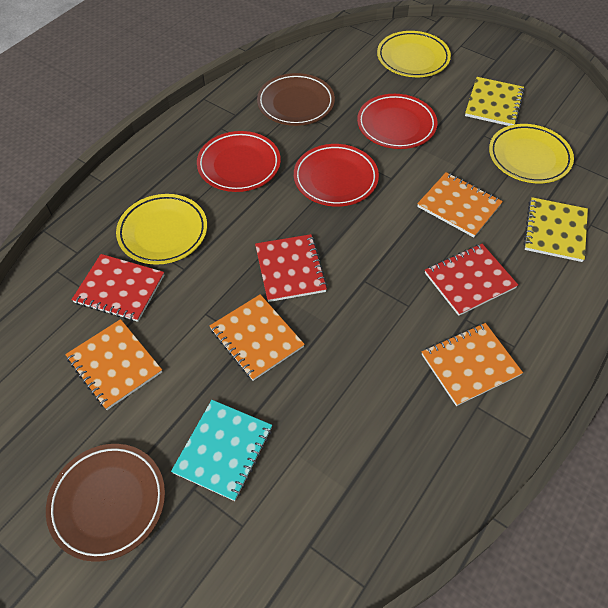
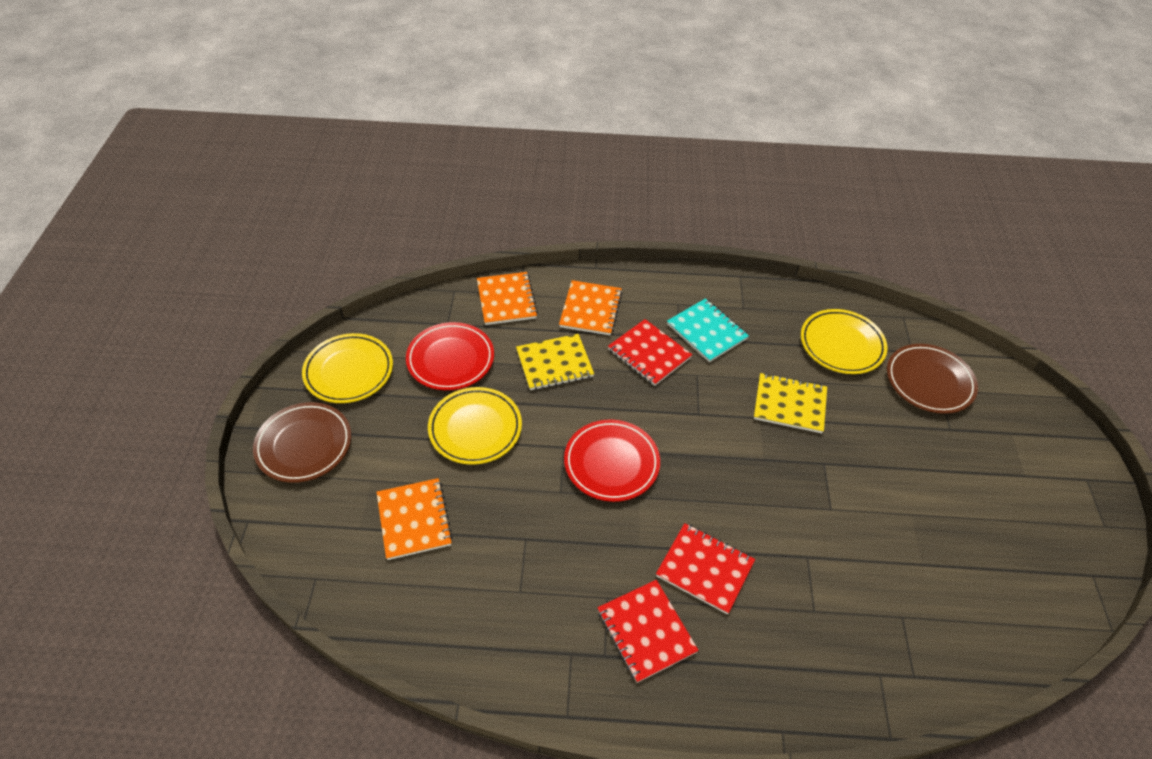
orange notebook: 4 -> 3
red plate: 3 -> 2

